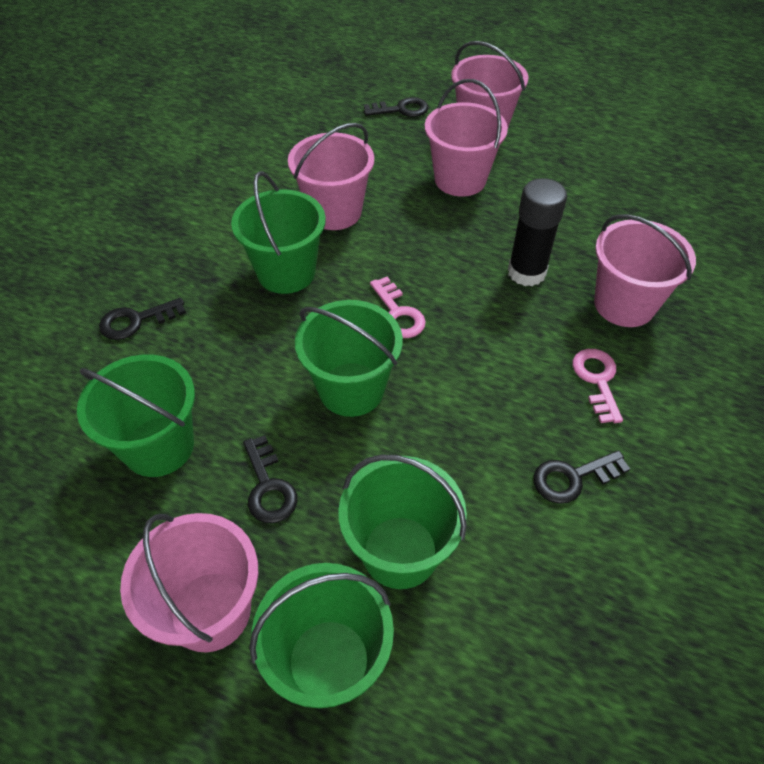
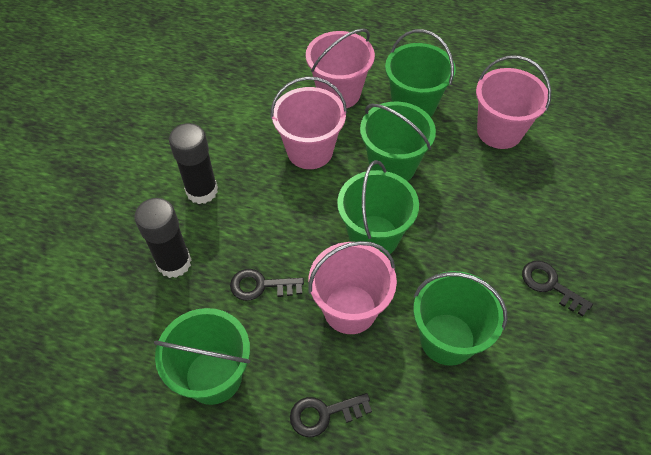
black glue stick: 1 -> 2
black key: 4 -> 3
pink bucket: 5 -> 4
pink key: 2 -> 0

